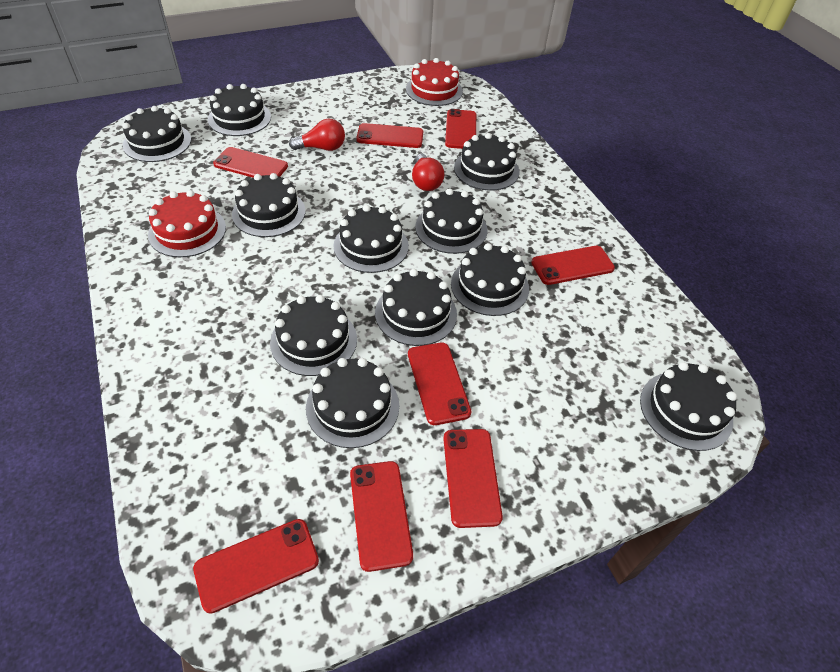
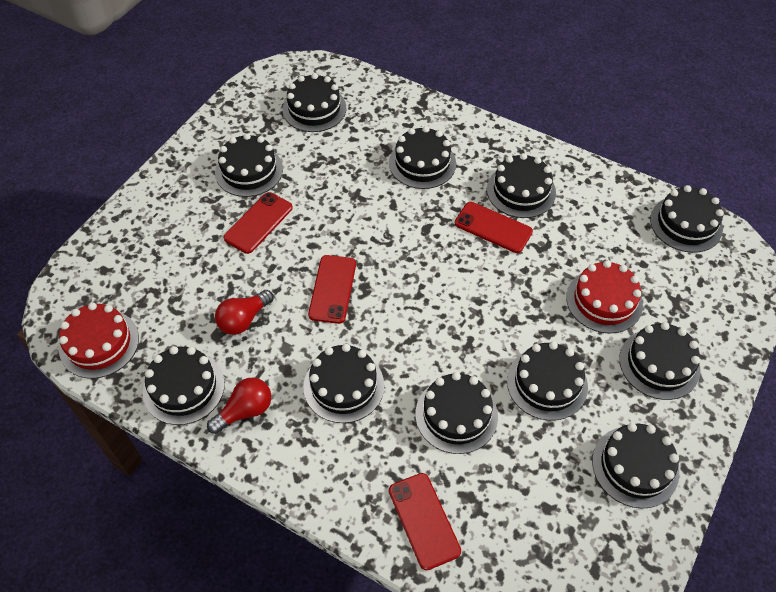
red phone: 8 -> 4

